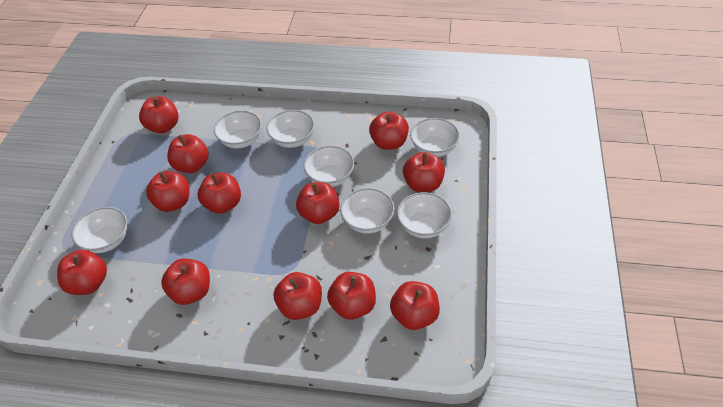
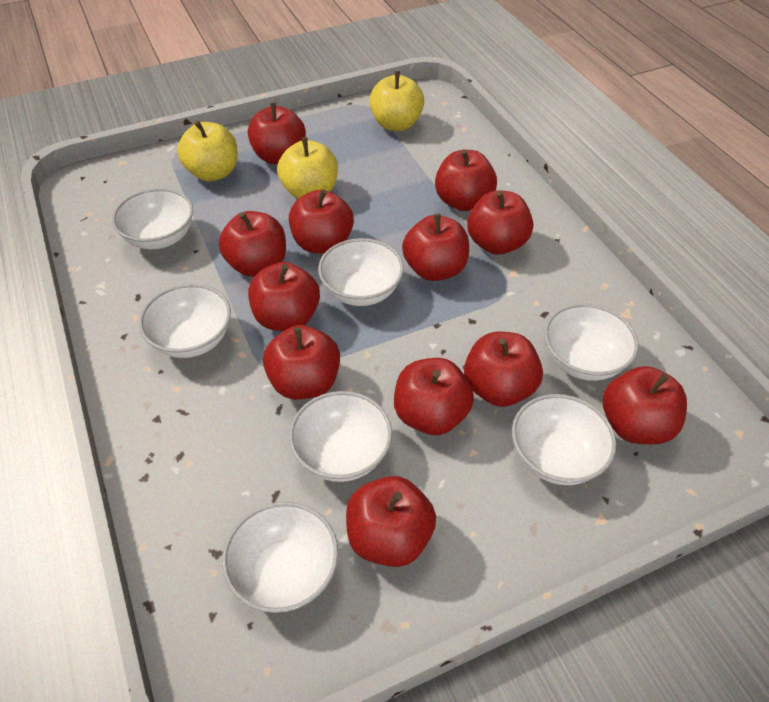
yellow apple: 0 -> 3

